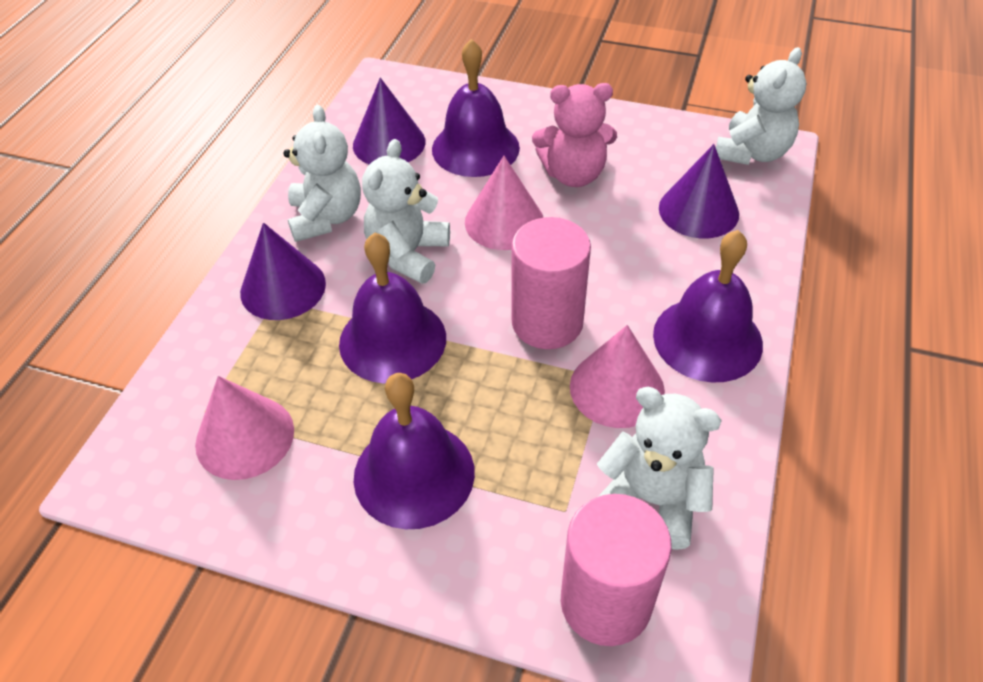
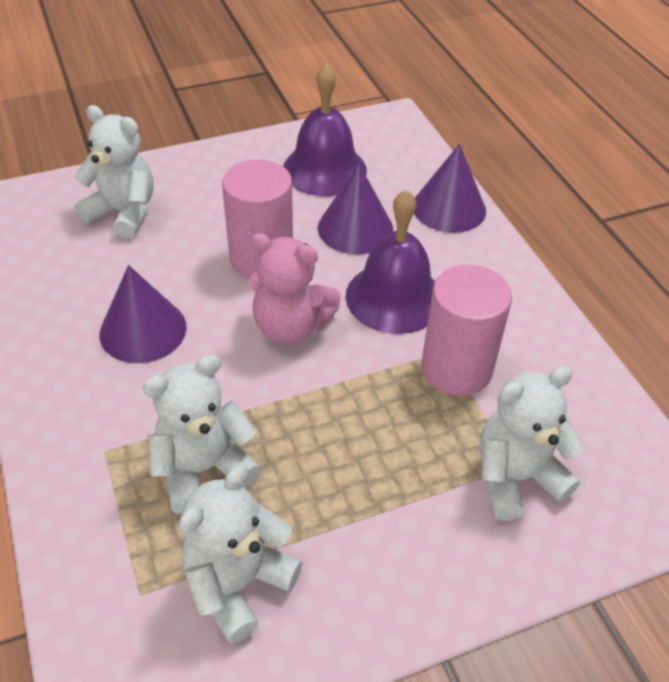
pink cone: 3 -> 0
purple bell: 4 -> 2

